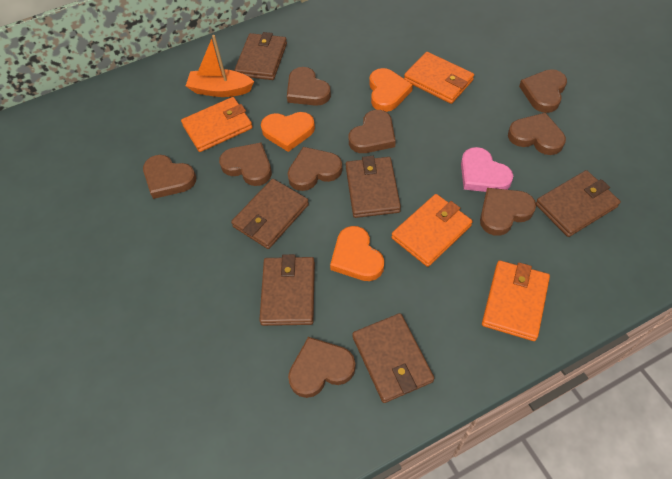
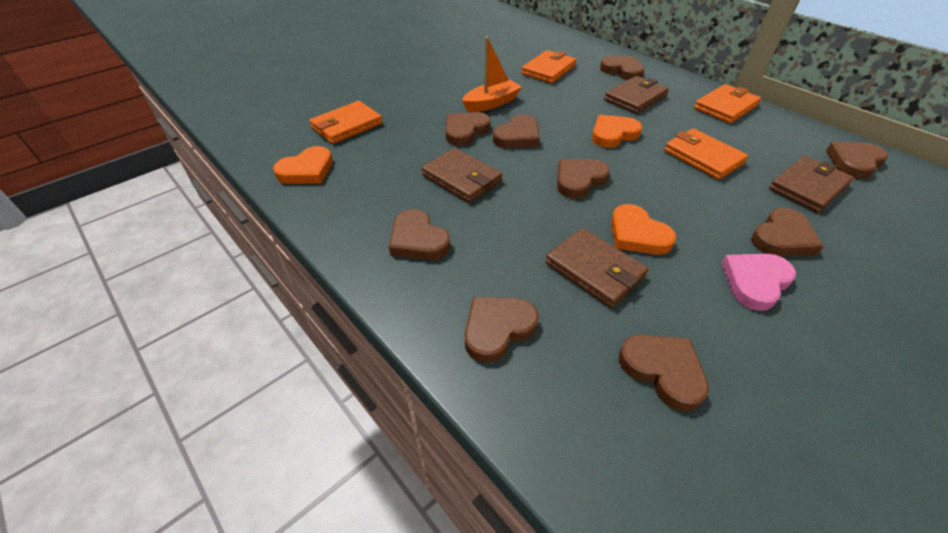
brown wallet: 6 -> 4

